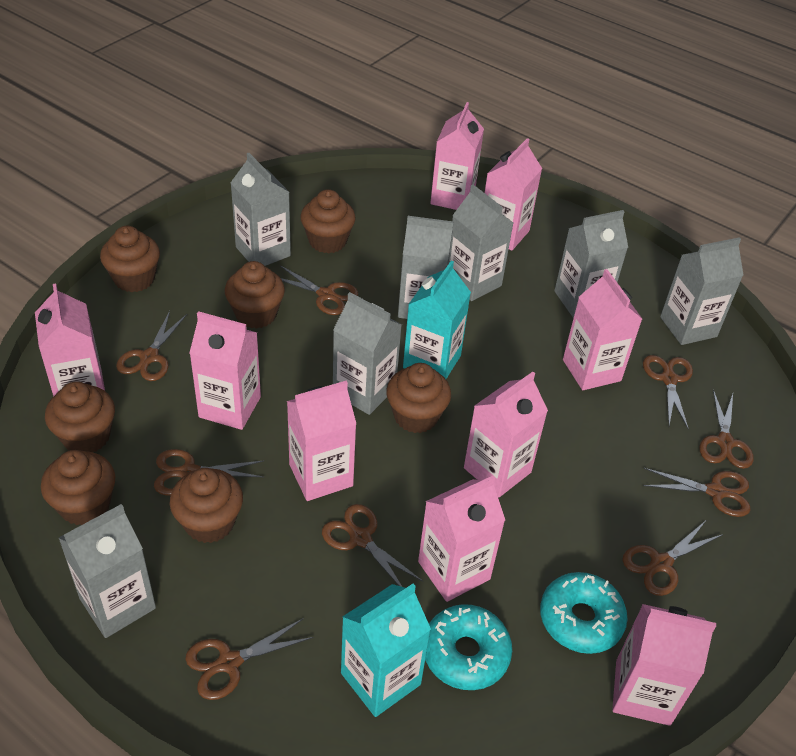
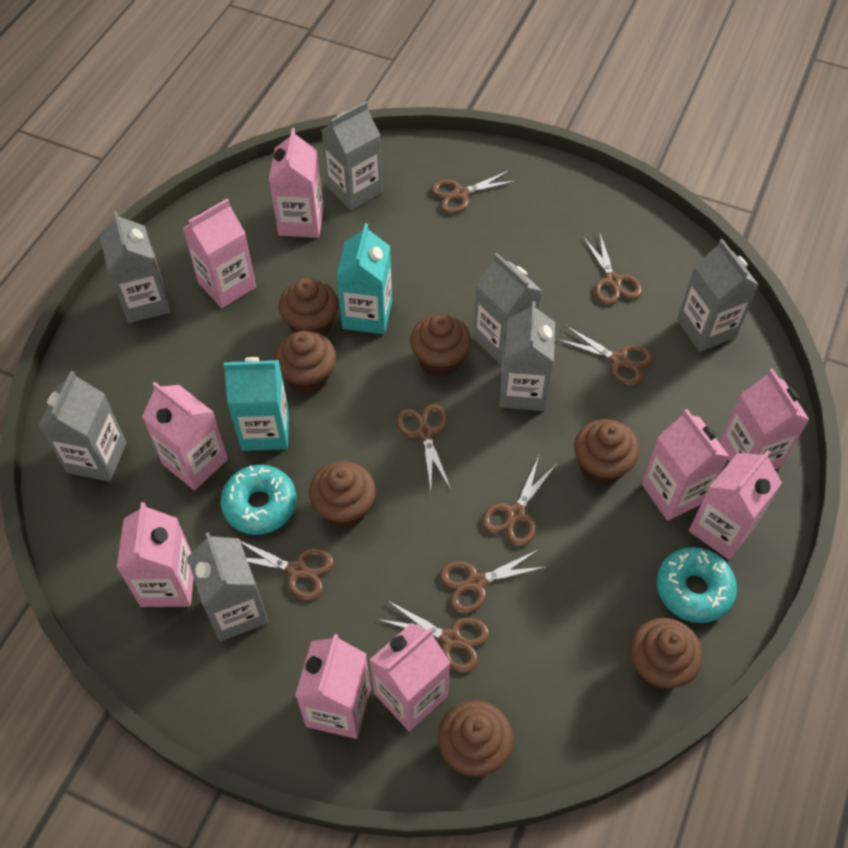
brown scissors: 9 -> 8

